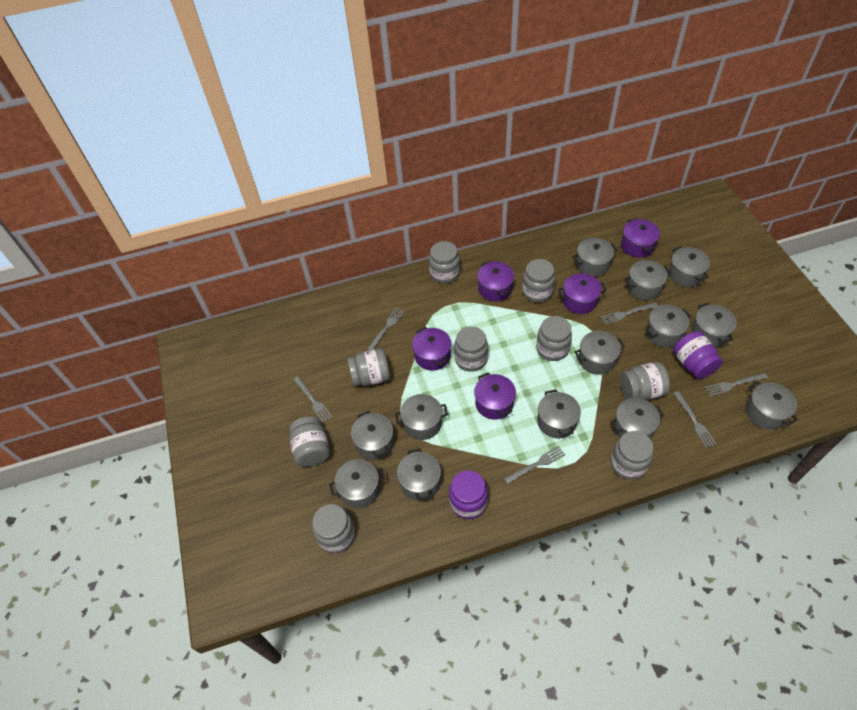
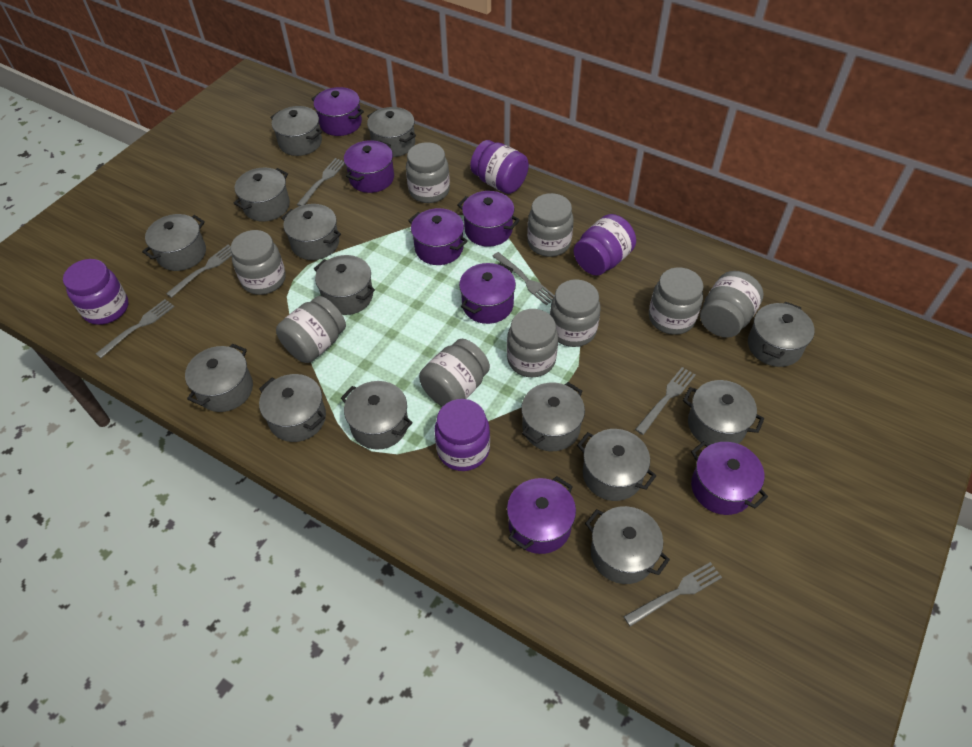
grey pot: 13 -> 14
purple jar: 2 -> 4
purple pot: 5 -> 7

